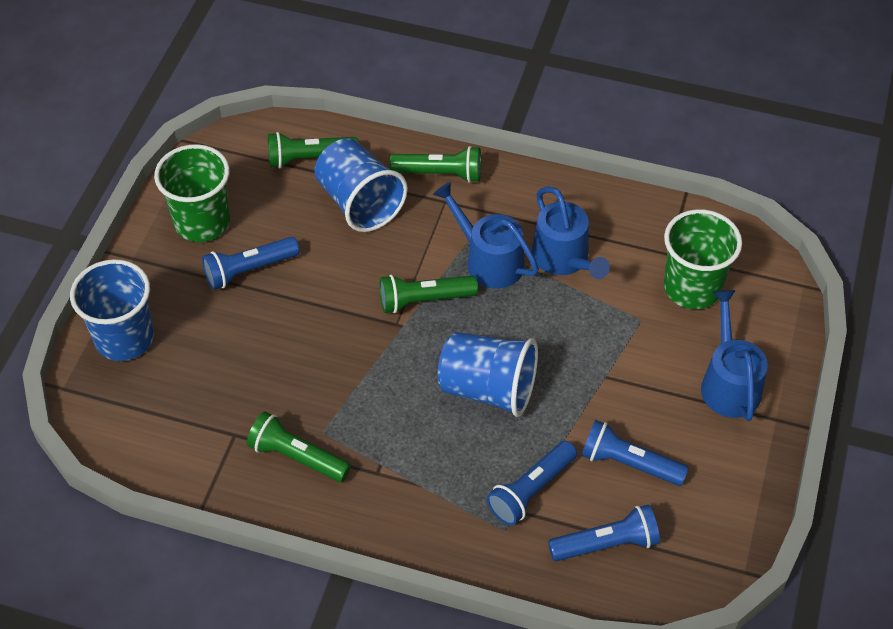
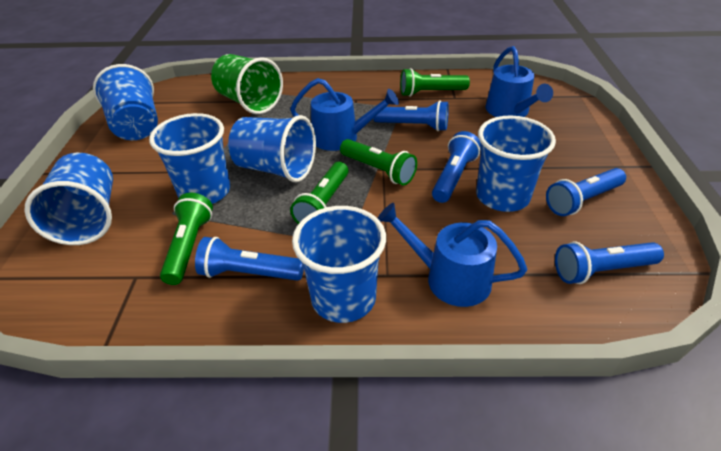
blue cup: 3 -> 6
blue flashlight: 4 -> 5
green cup: 2 -> 1

